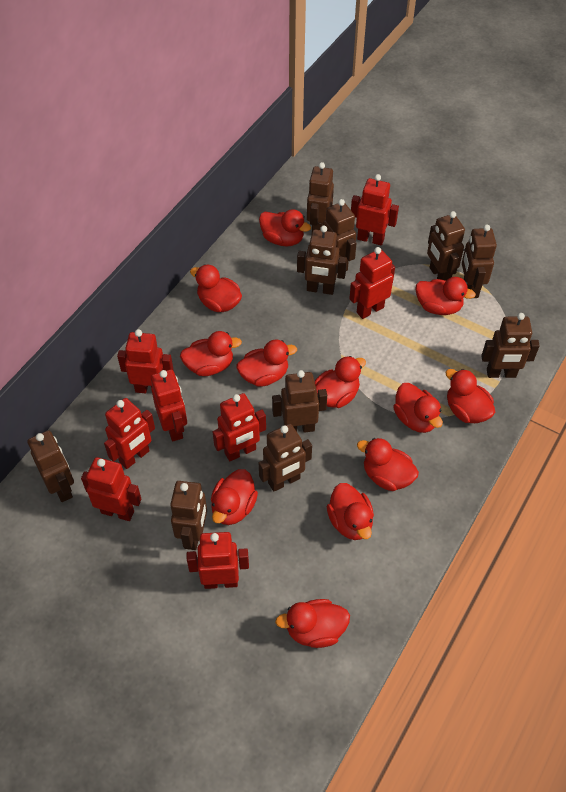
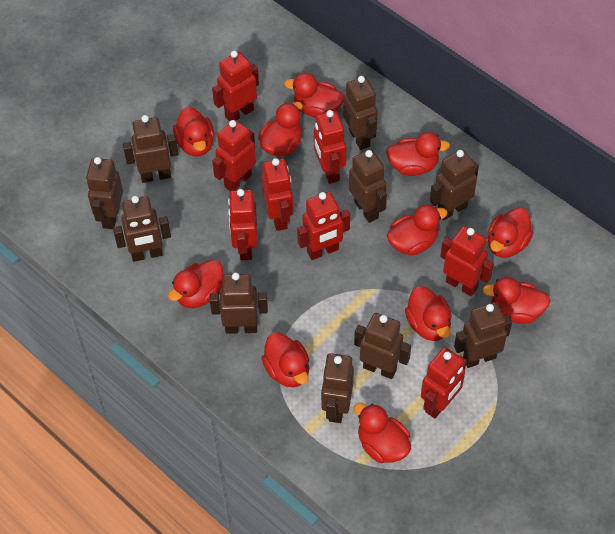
red duck: 12 -> 11

